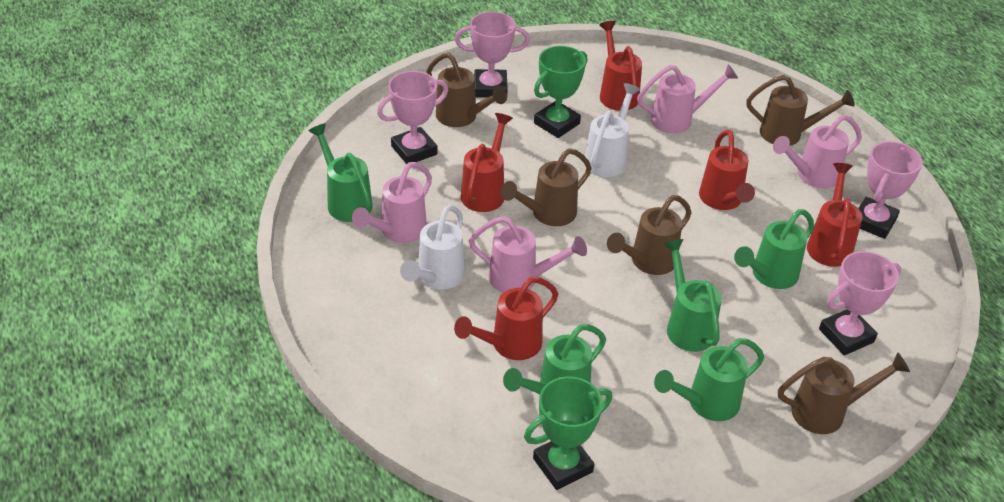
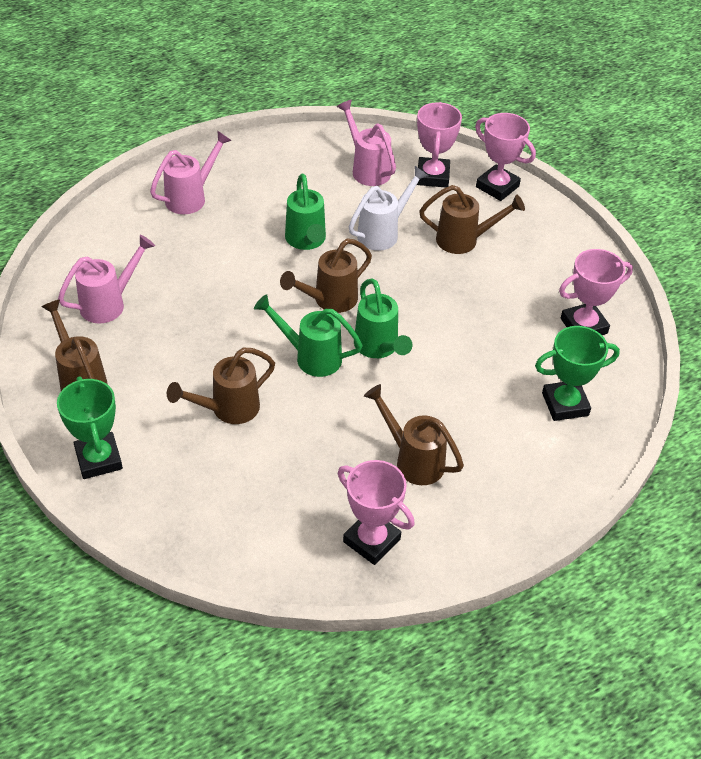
green watering can: 5 -> 3
pink watering can: 4 -> 3
red watering can: 5 -> 0
white watering can: 2 -> 1

